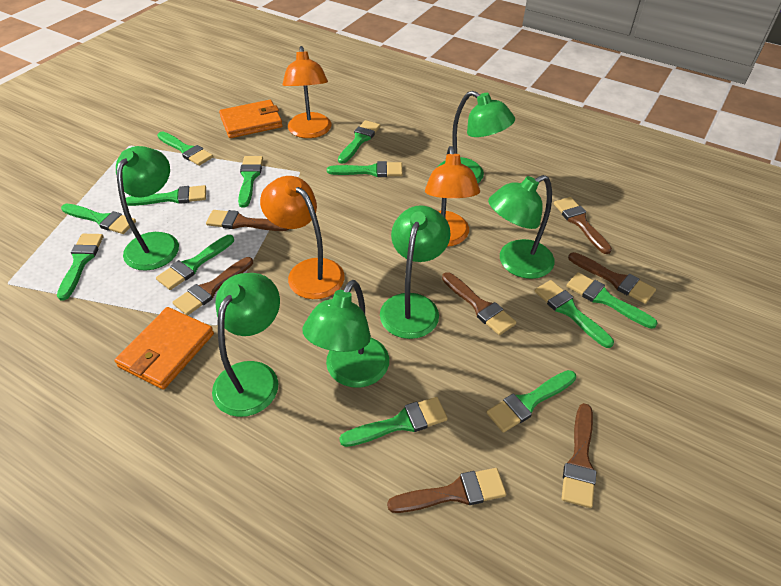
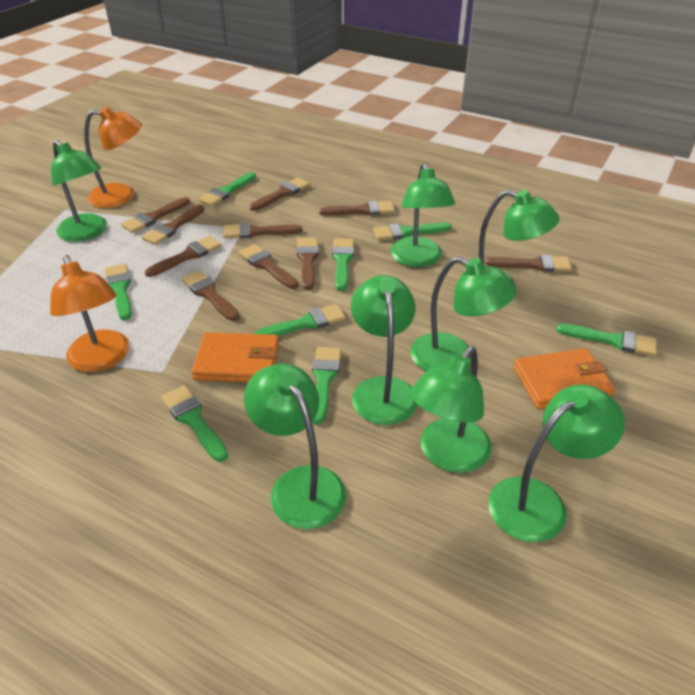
brown brush: 7 -> 10
green brush: 12 -> 8
green lamp: 6 -> 8
orange lamp: 3 -> 2

